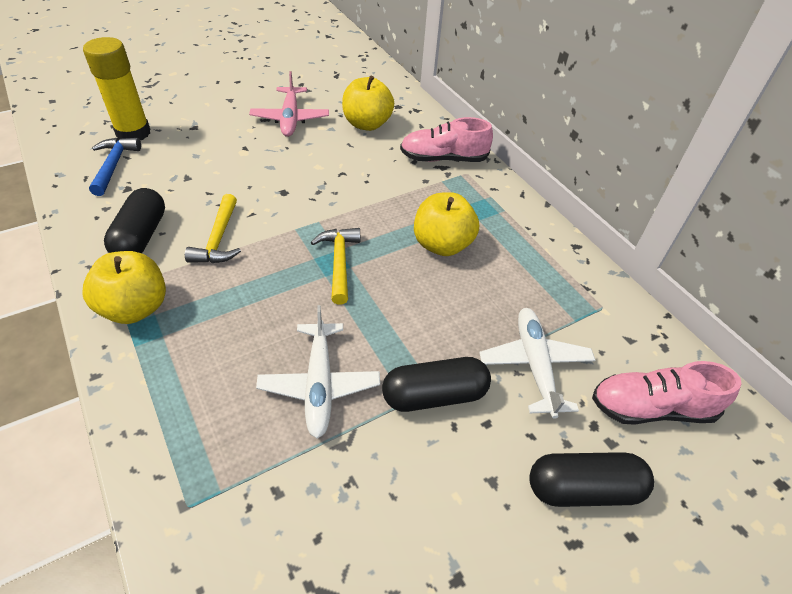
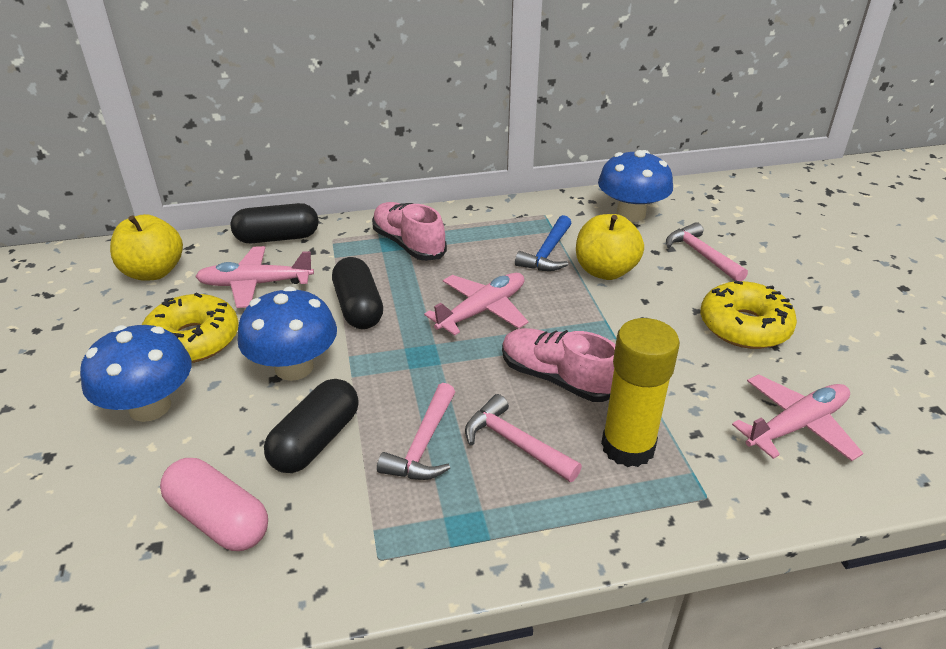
blue mushroom: 0 -> 3
pink capsule: 0 -> 1
pink hammer: 0 -> 3
pink plane: 1 -> 3
white plane: 2 -> 0
yellow apple: 3 -> 2
yellow donut: 0 -> 2
yellow hammer: 2 -> 0

